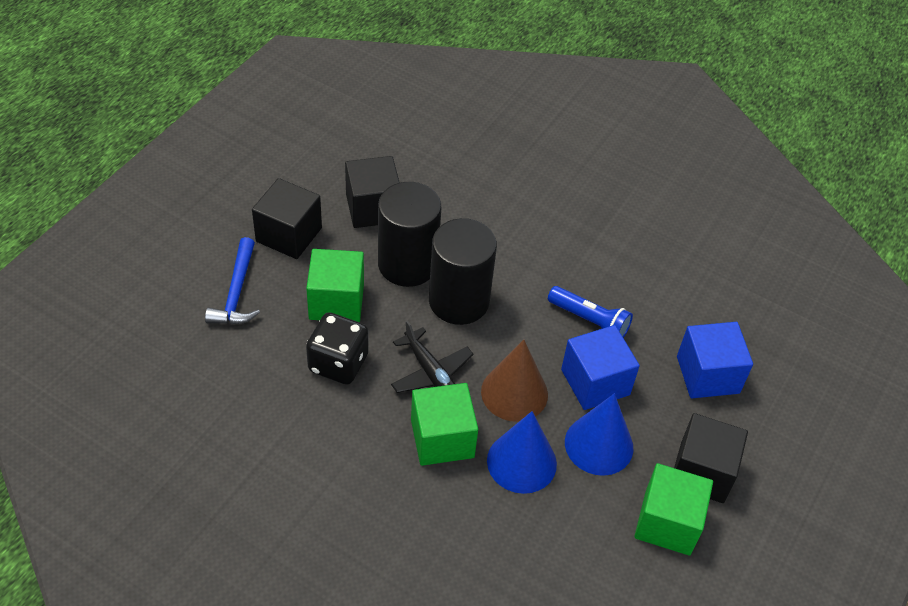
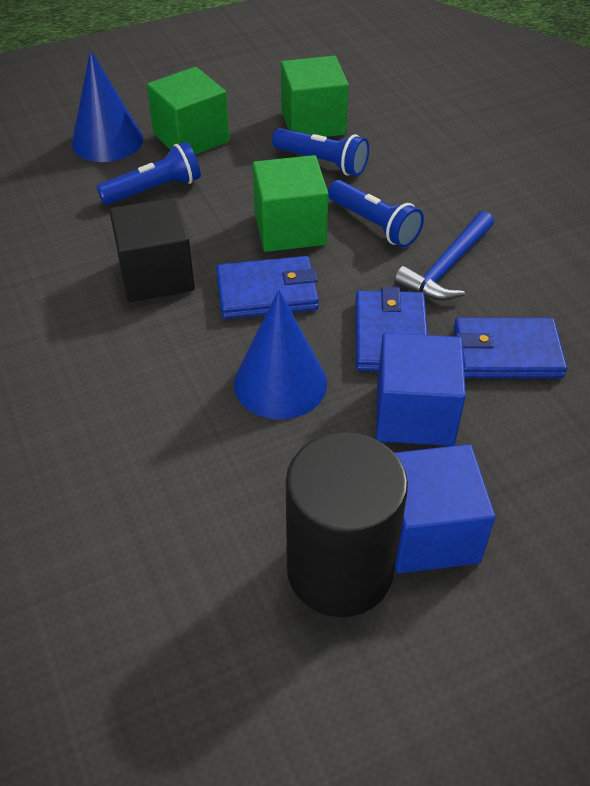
black cube: 3 -> 1
black cylinder: 2 -> 1
black dice: 1 -> 0
black plane: 1 -> 0
blue flashlight: 1 -> 3
blue wallet: 0 -> 3
brown cone: 1 -> 0

